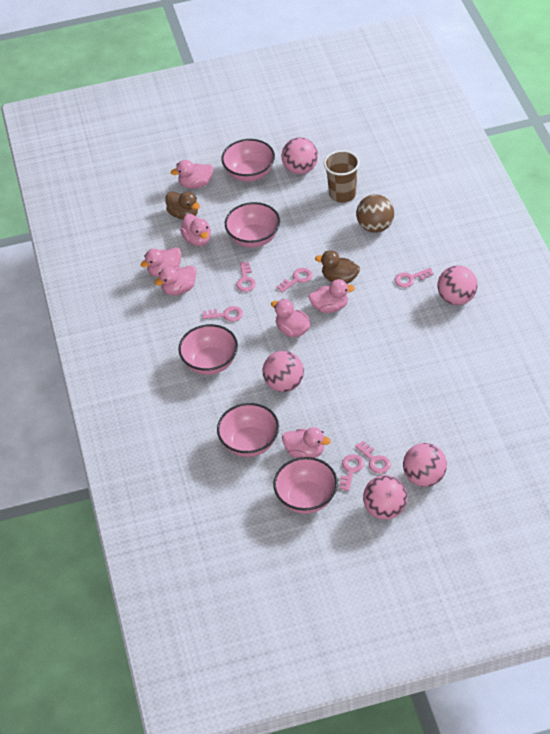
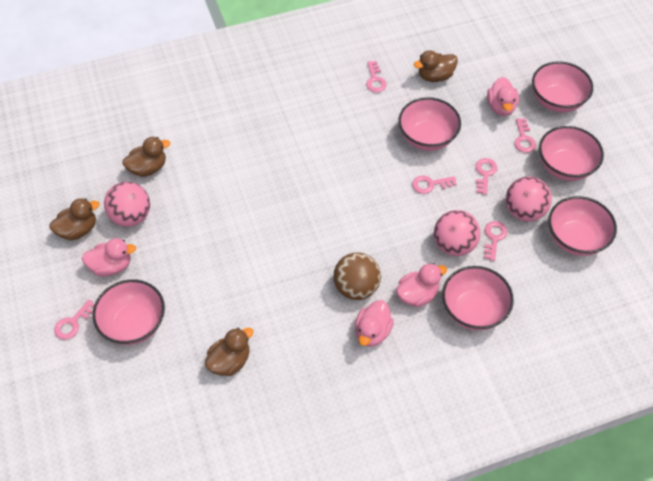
brown cup: 1 -> 0
brown duck: 2 -> 4
pink ball: 5 -> 3
pink bowl: 5 -> 6
pink duck: 7 -> 4

